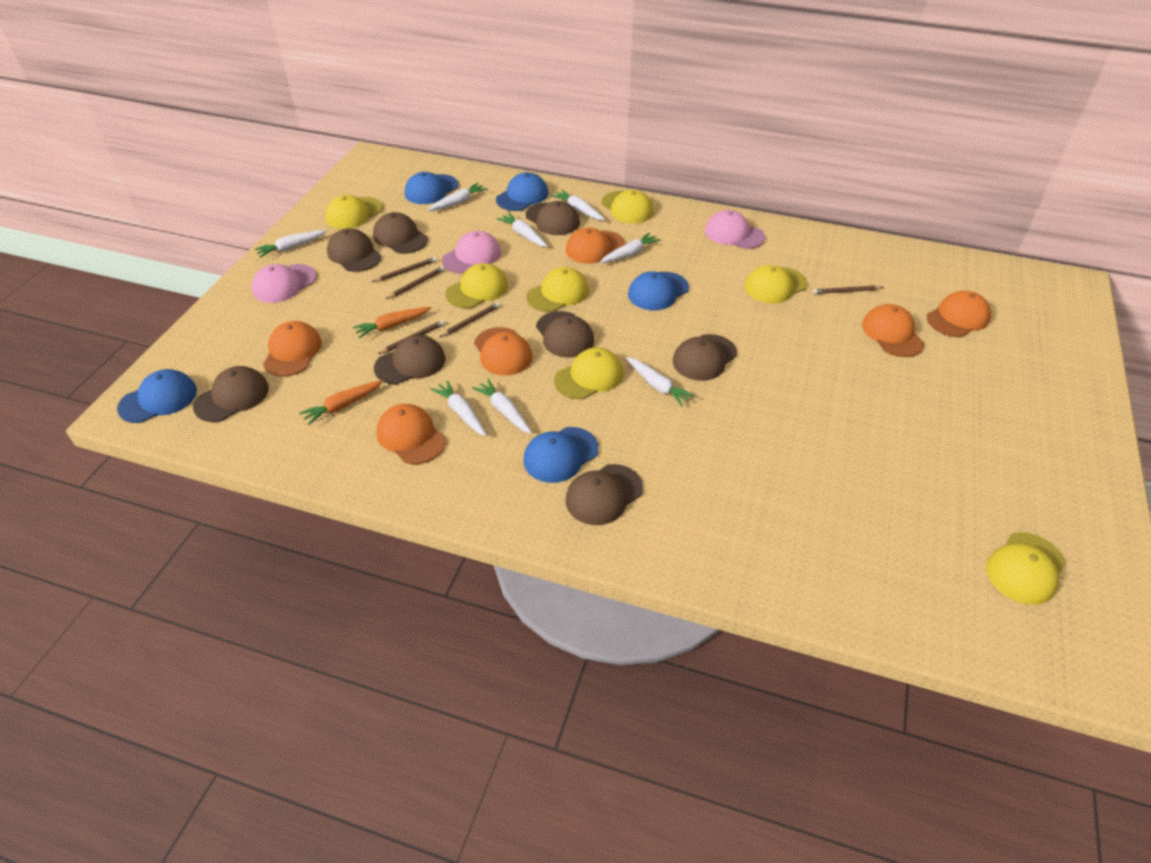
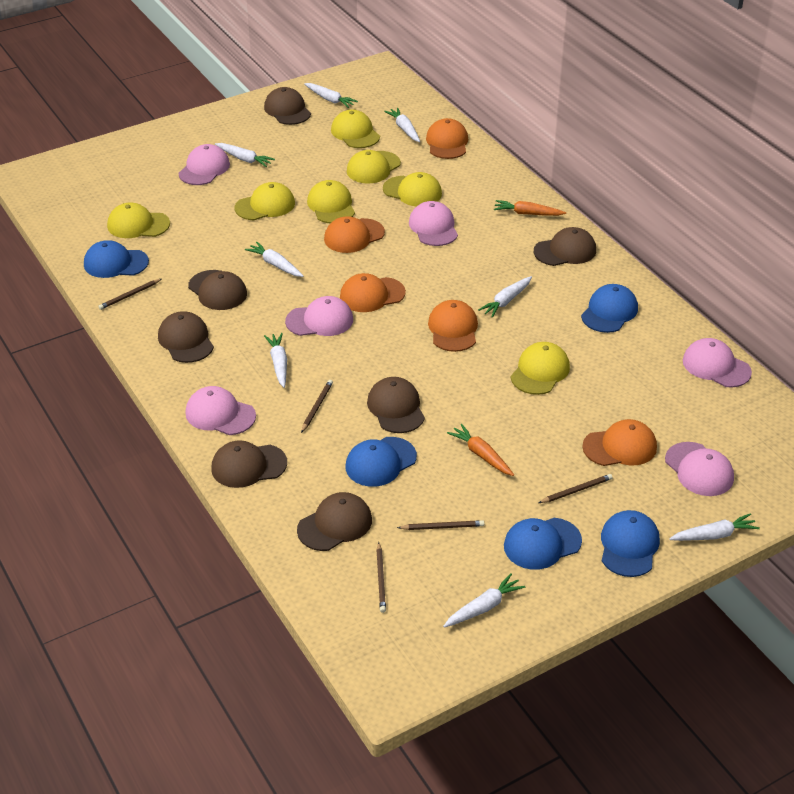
brown cap: 8 -> 7
orange cap: 6 -> 5
pink cap: 3 -> 6

